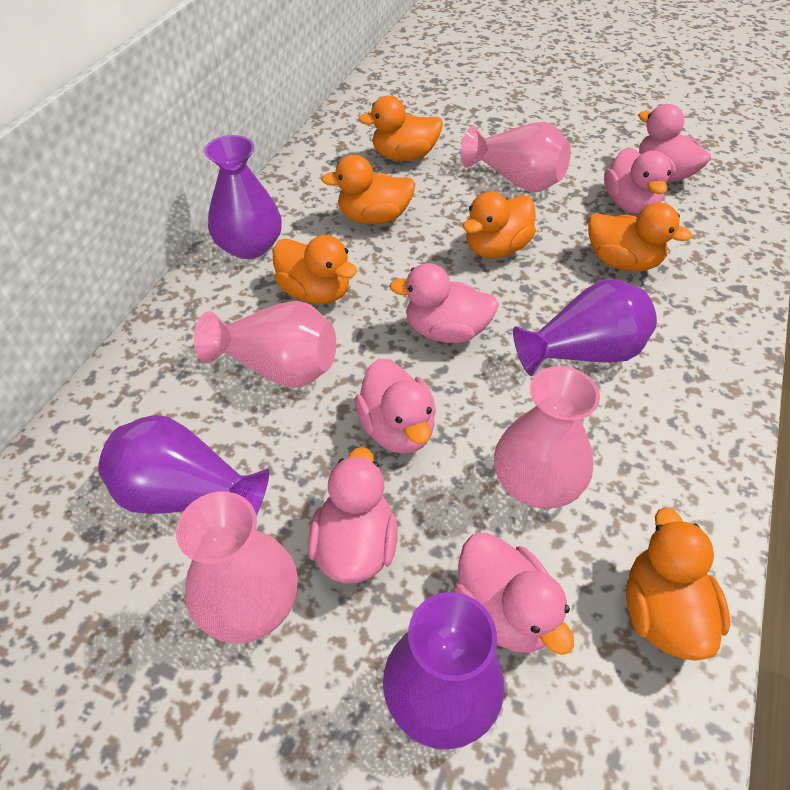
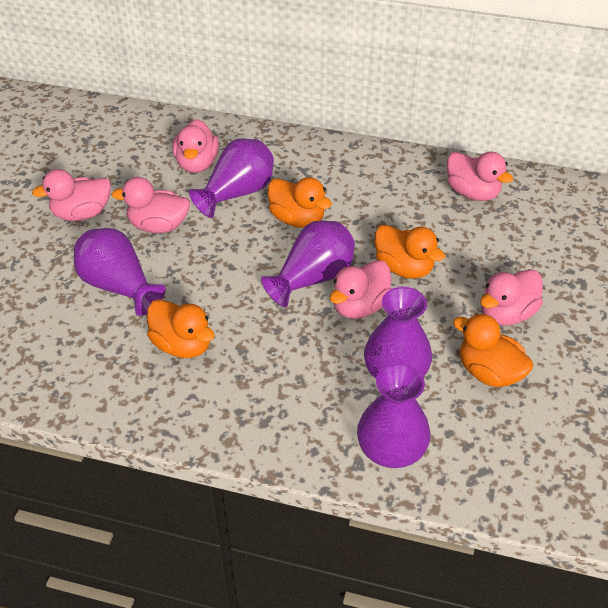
orange duck: 6 -> 4
pink vase: 4 -> 0
purple vase: 4 -> 5

